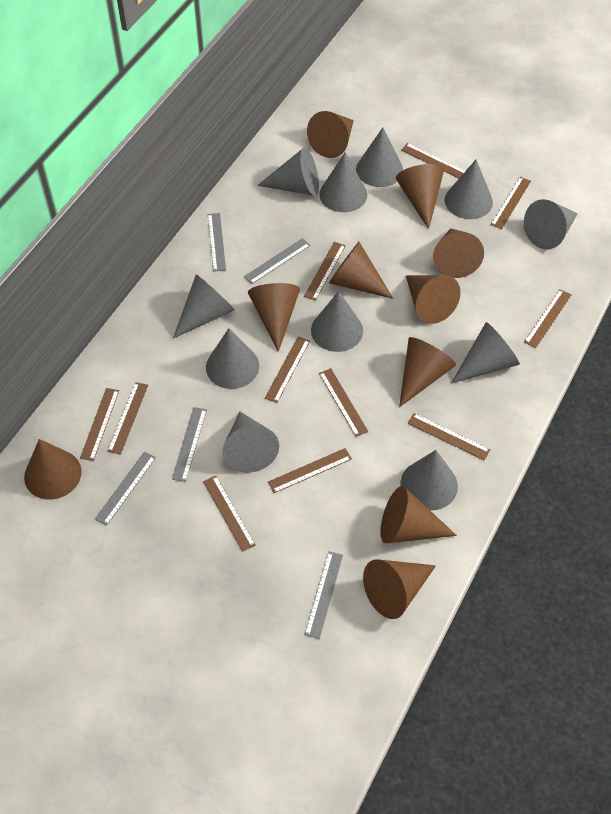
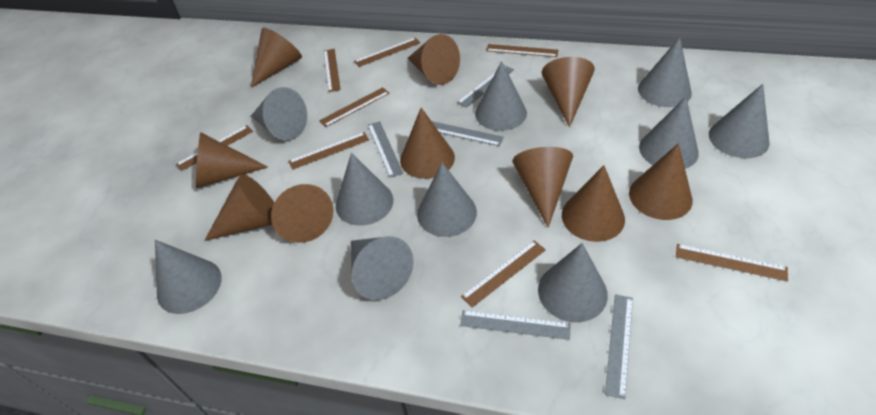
brown ruler: 11 -> 8
grey cone: 11 -> 10

